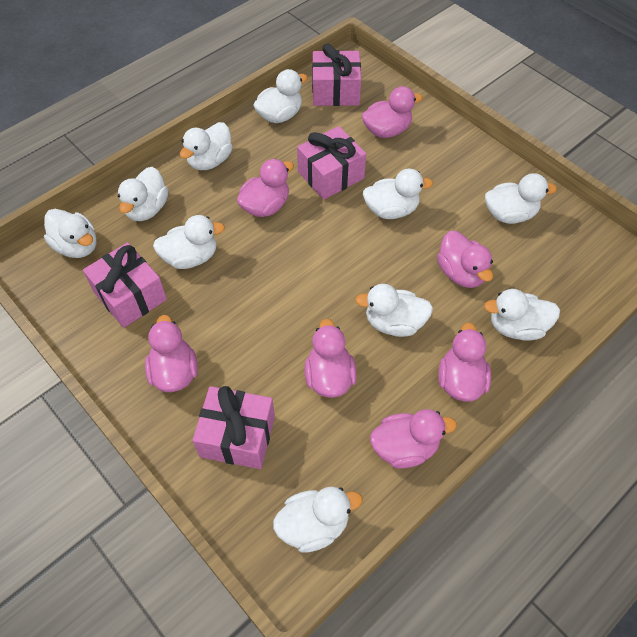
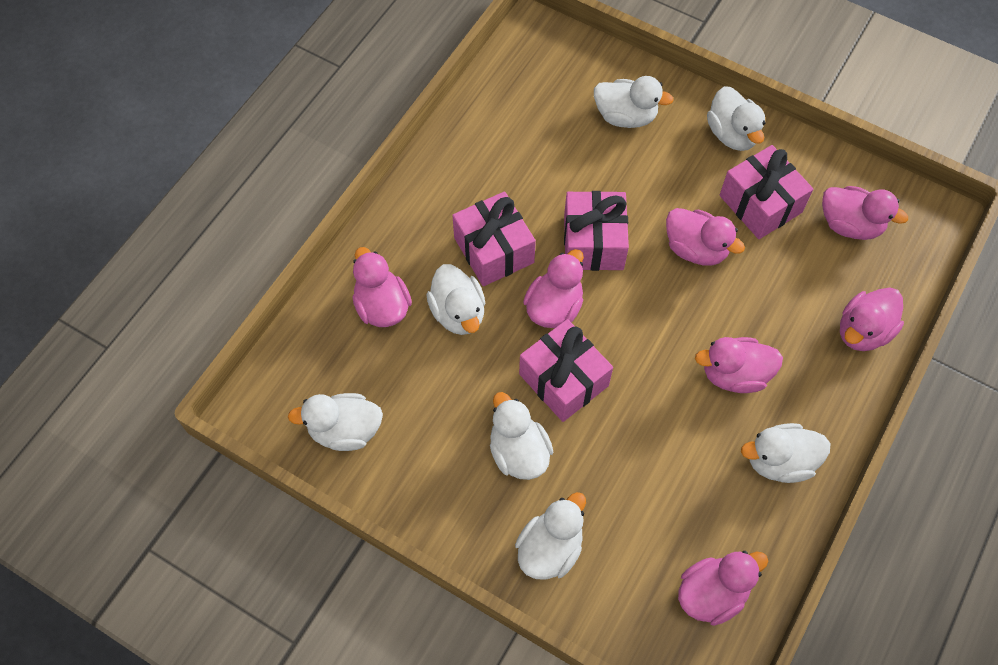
white duck: 10 -> 7

